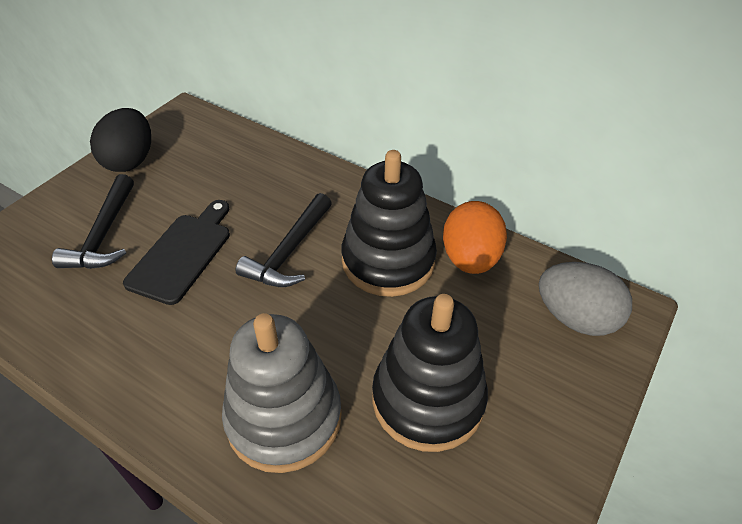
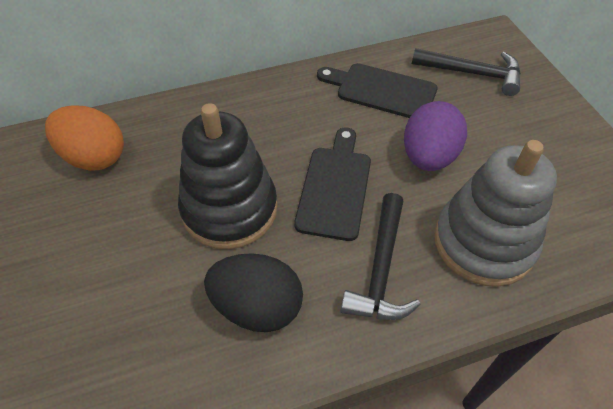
black cutting board: 1 -> 2
black stacking toy: 2 -> 1
grey egg: 1 -> 0
purple egg: 0 -> 1

